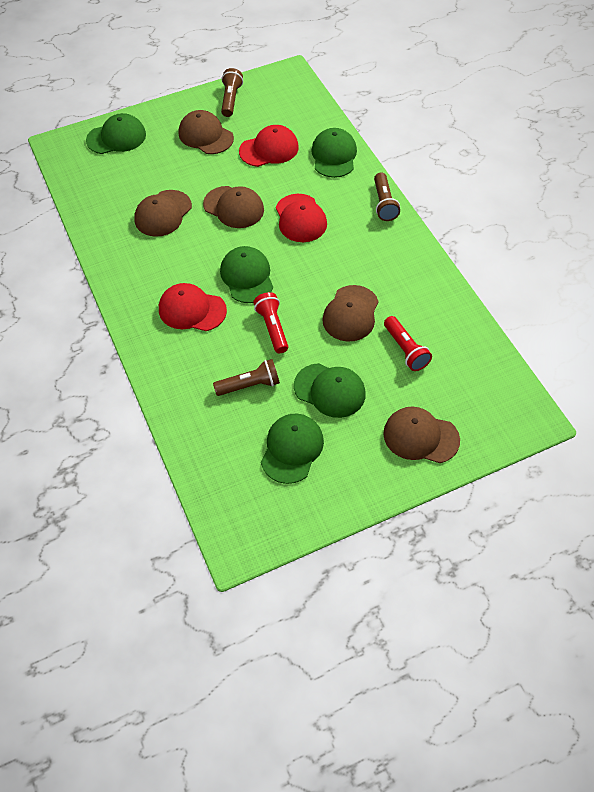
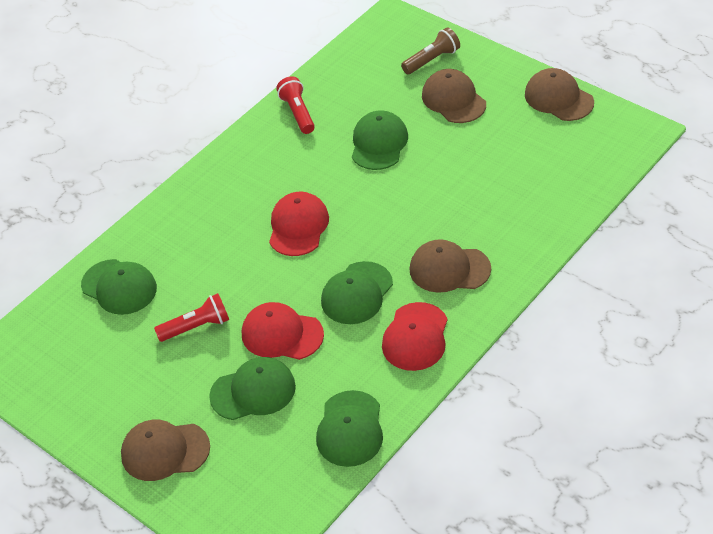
brown cap: 5 -> 4
brown flashlight: 3 -> 1

